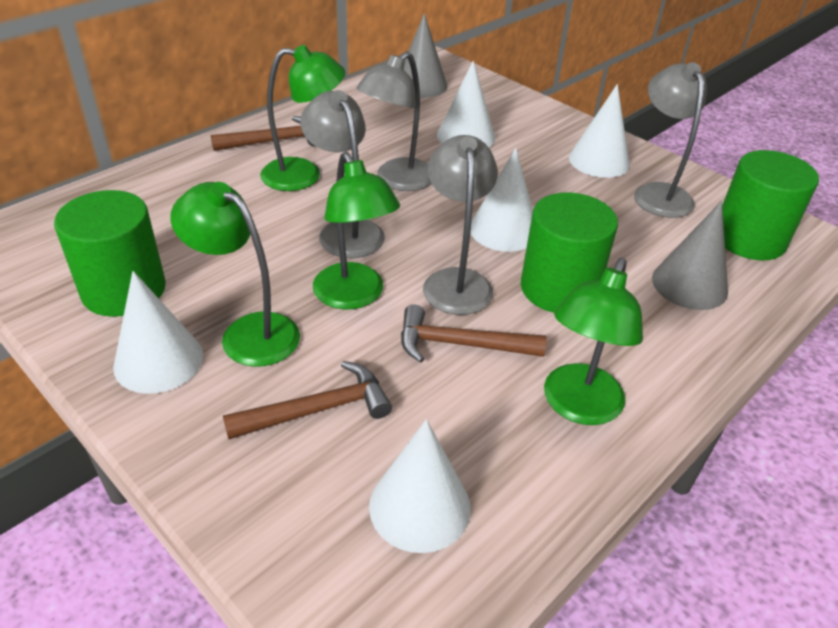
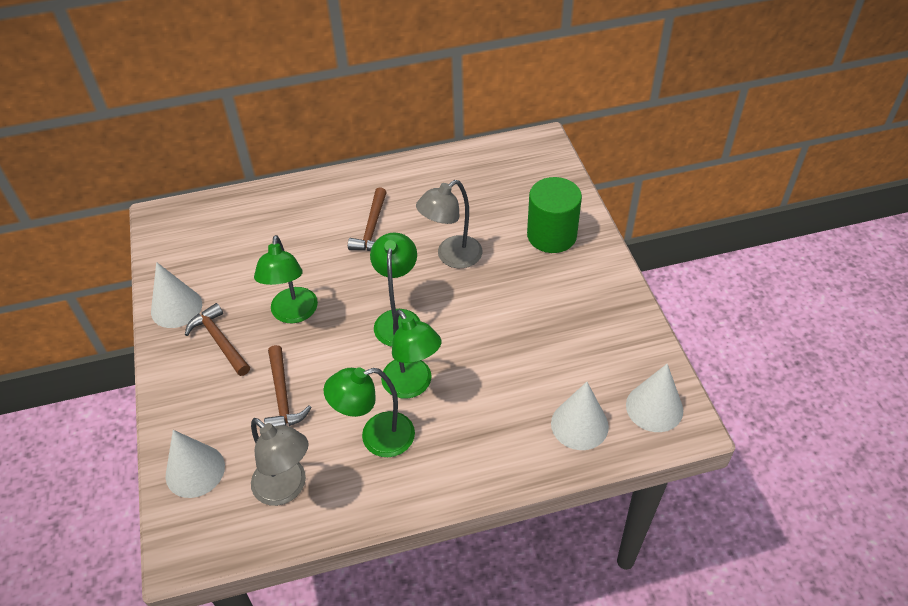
green cylinder: 3 -> 1
grey cone: 2 -> 0
grey lamp: 4 -> 2
white cone: 5 -> 4

